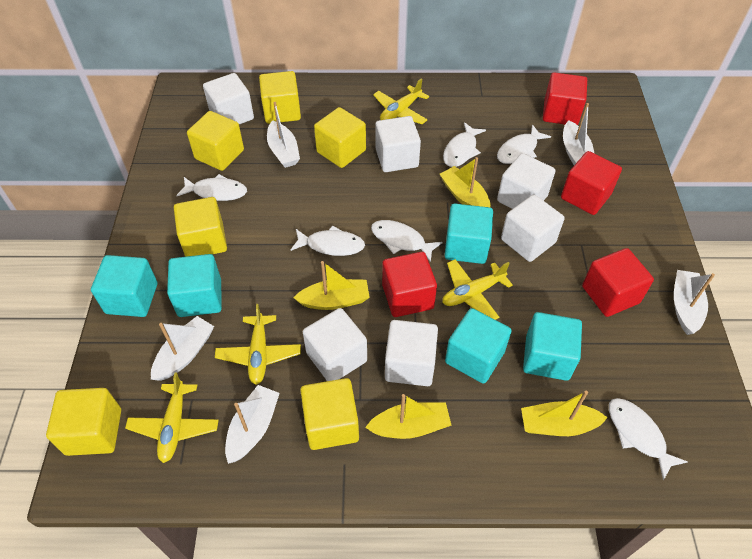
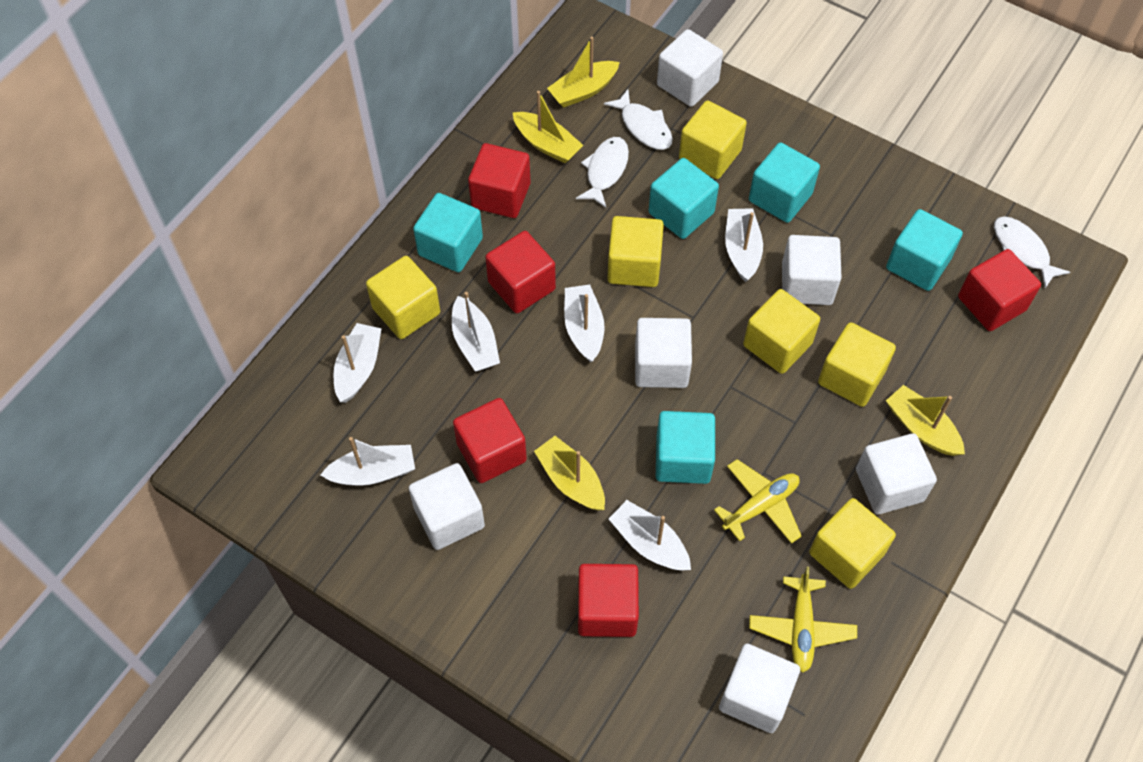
red cube: 4 -> 5
white boat: 5 -> 6
white fish: 6 -> 3
yellow plane: 4 -> 2

